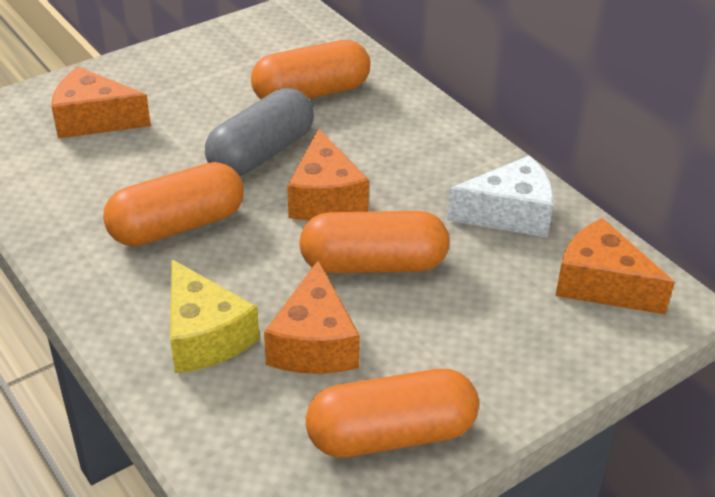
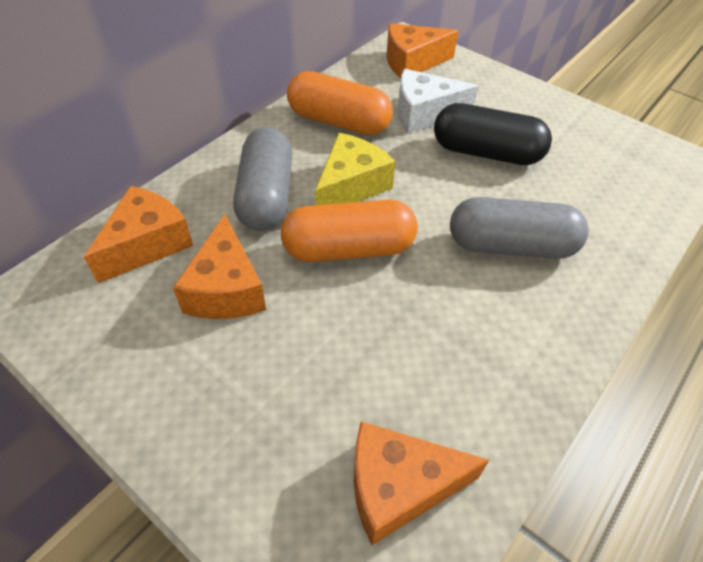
black capsule: 0 -> 1
grey capsule: 1 -> 2
orange capsule: 4 -> 2

